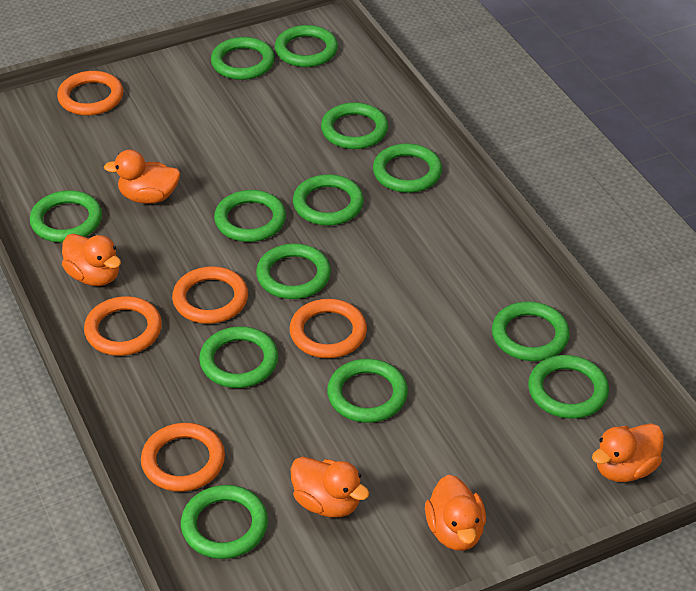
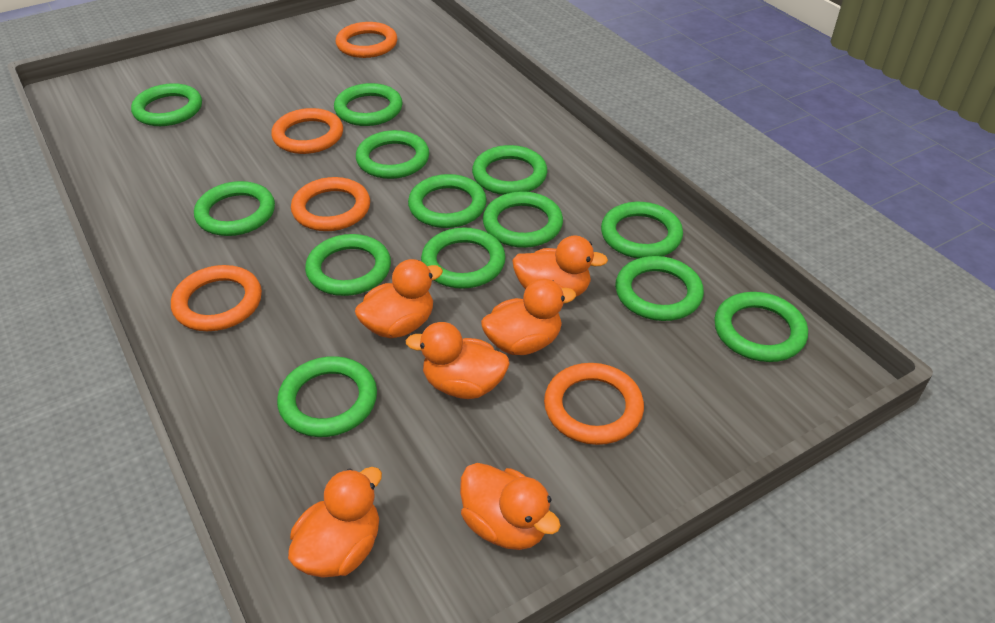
orange duck: 5 -> 6

